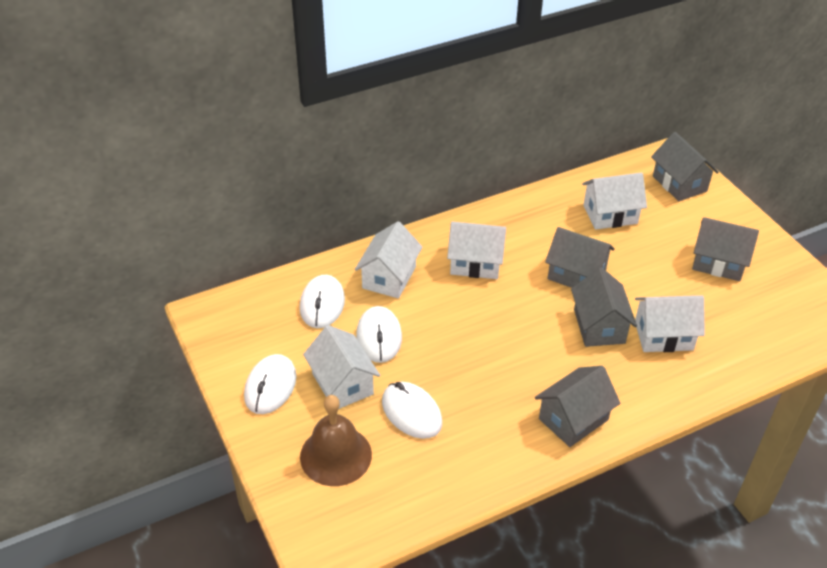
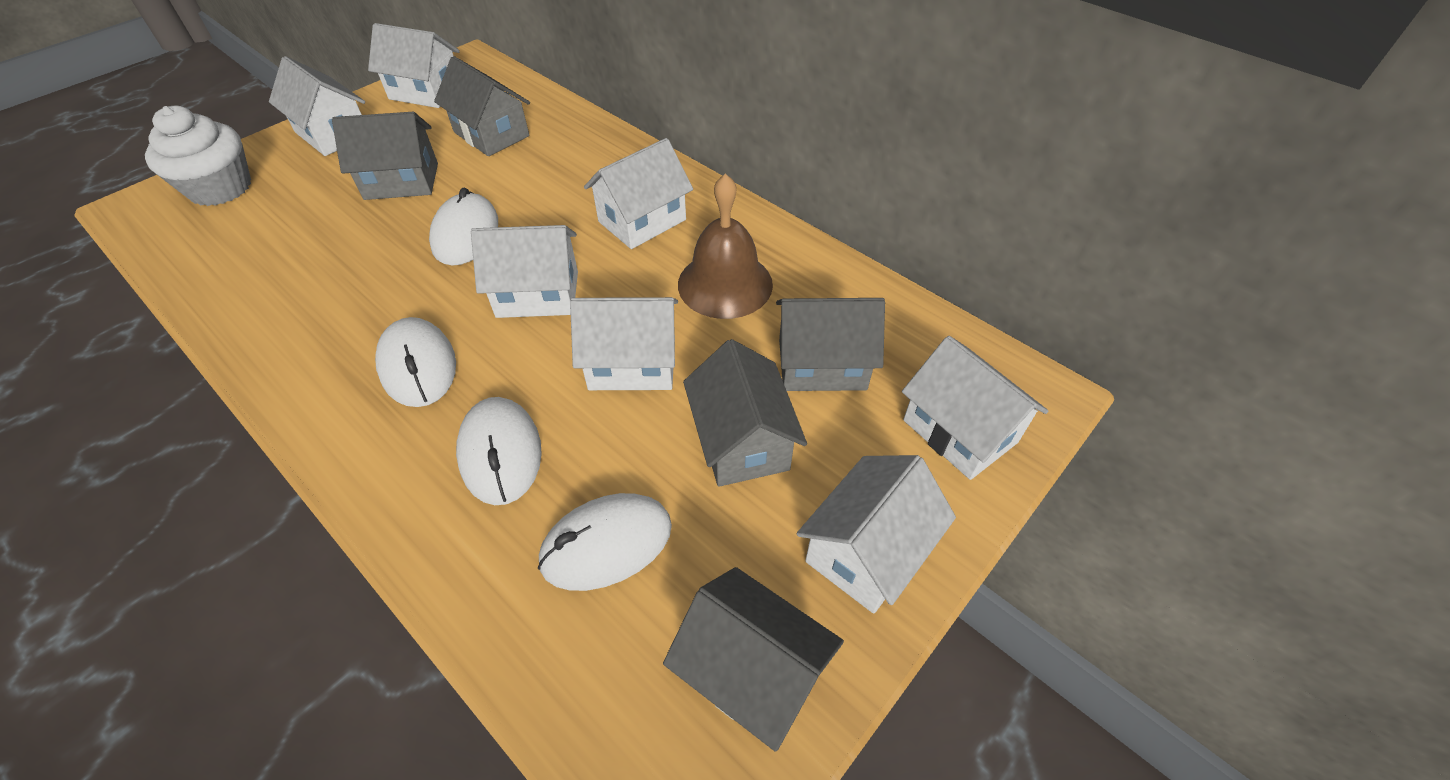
white cupcake: 0 -> 1
white house: 5 -> 7

